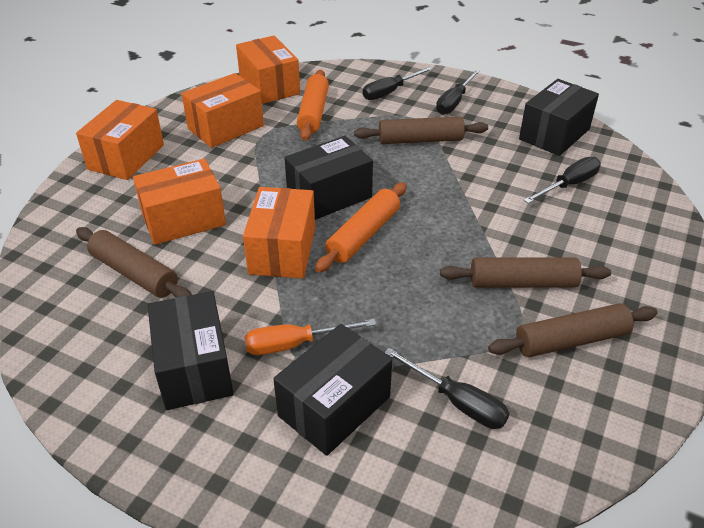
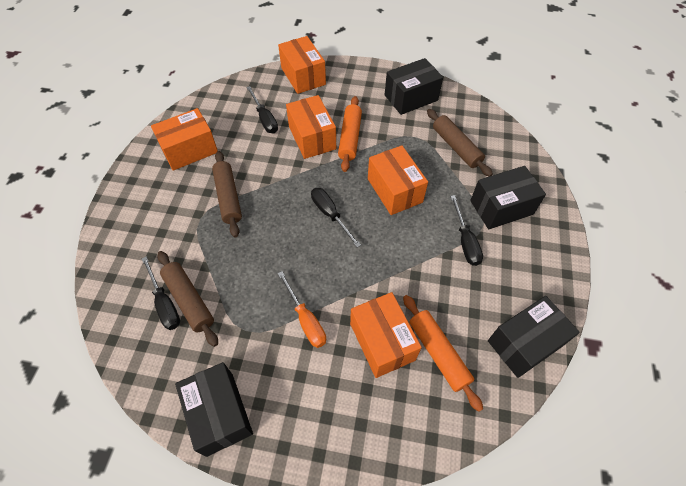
brown rolling pin: 4 -> 3

